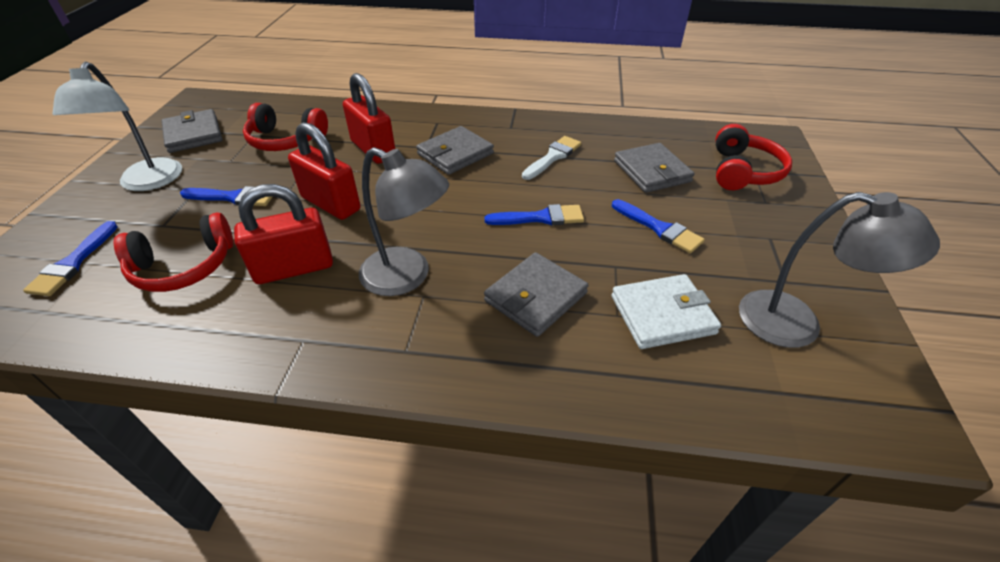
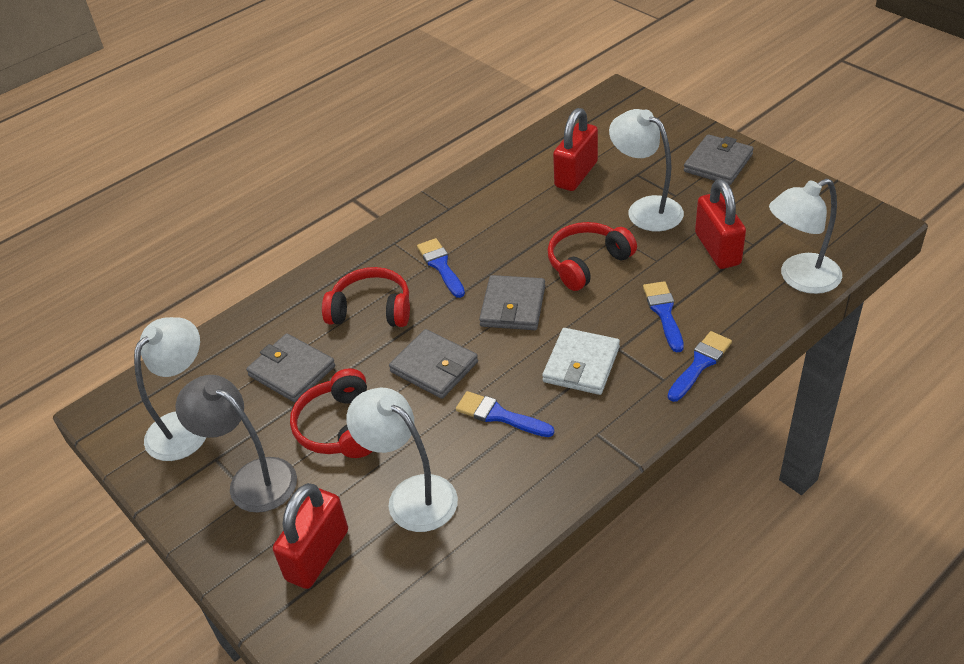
grey lamp: 2 -> 1
white brush: 1 -> 0
white lamp: 1 -> 4

